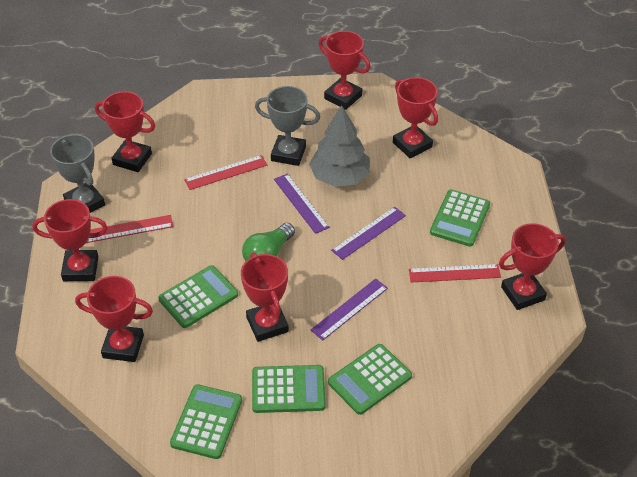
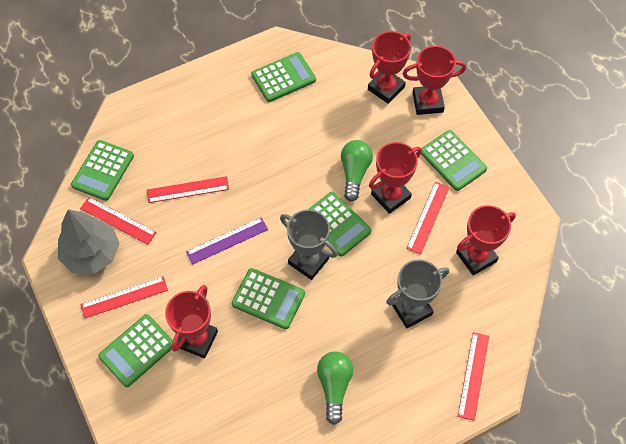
green calculator: 5 -> 6
green light bulb: 1 -> 2
purple ruler: 3 -> 1
red ruler: 3 -> 5
red trophy: 7 -> 5

